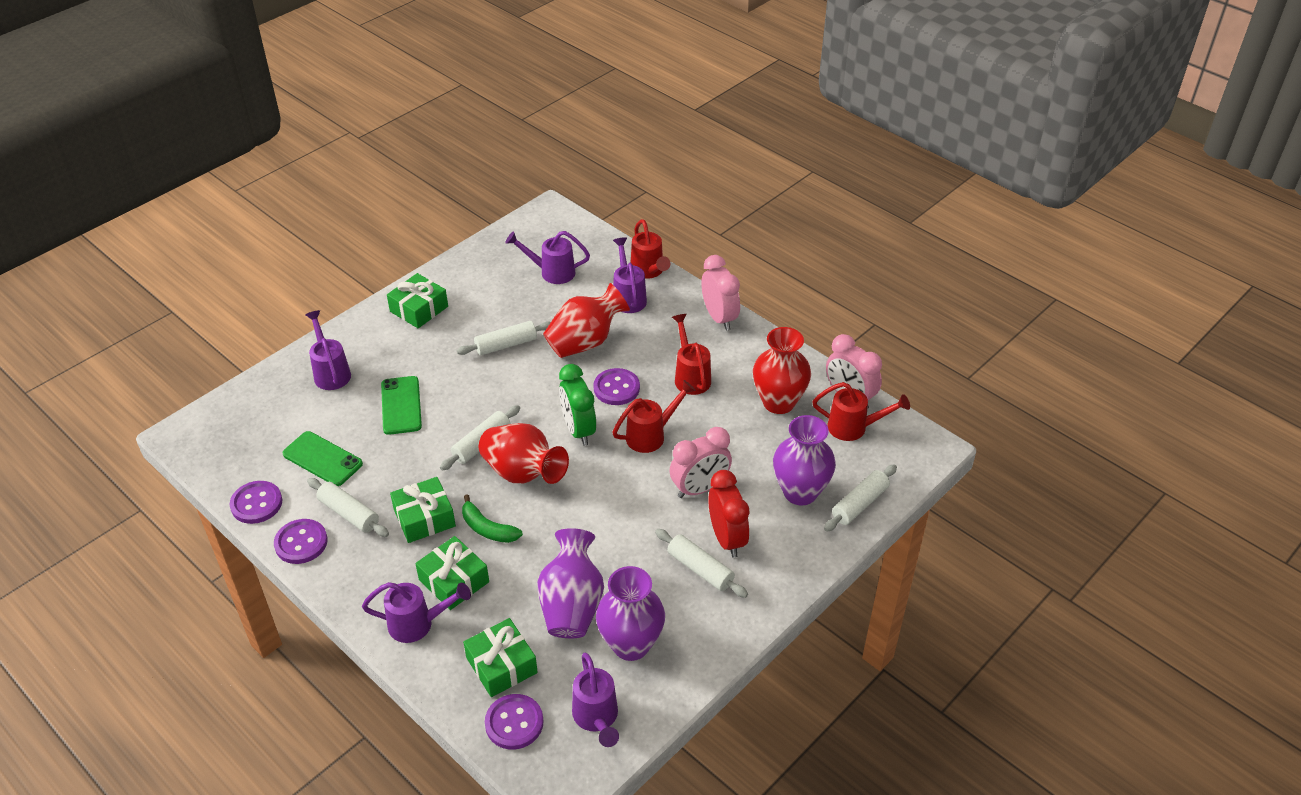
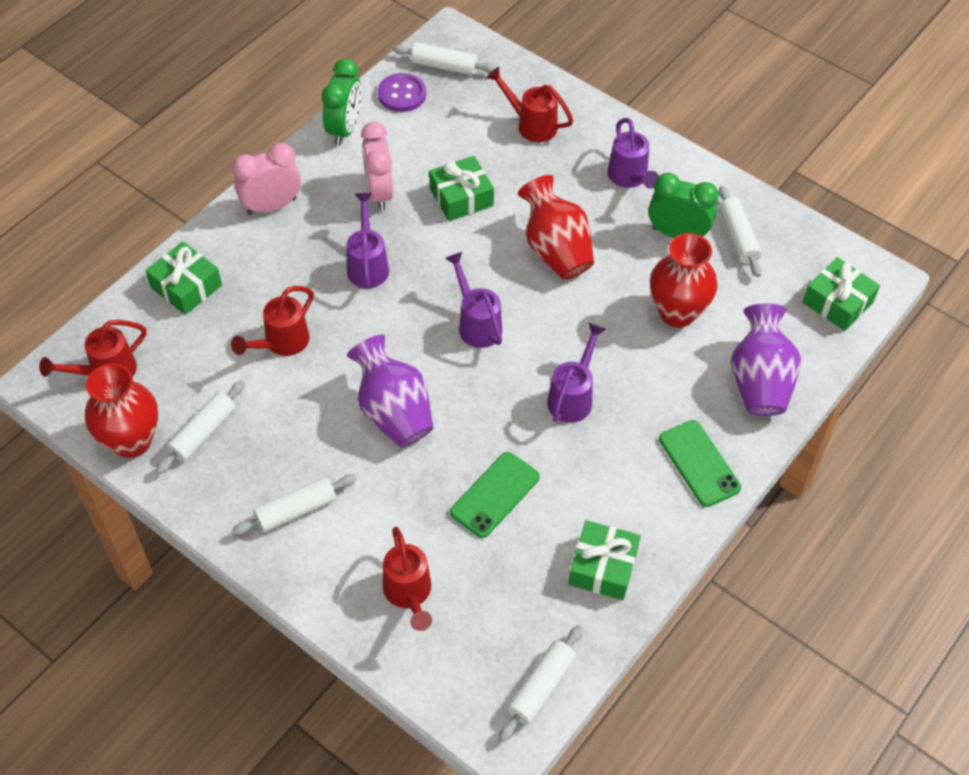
green banana: 1 -> 0
green clock: 1 -> 2
pink clock: 3 -> 2
purple button: 4 -> 1
purple vase: 3 -> 2
purple watering can: 5 -> 4
red clock: 1 -> 0

